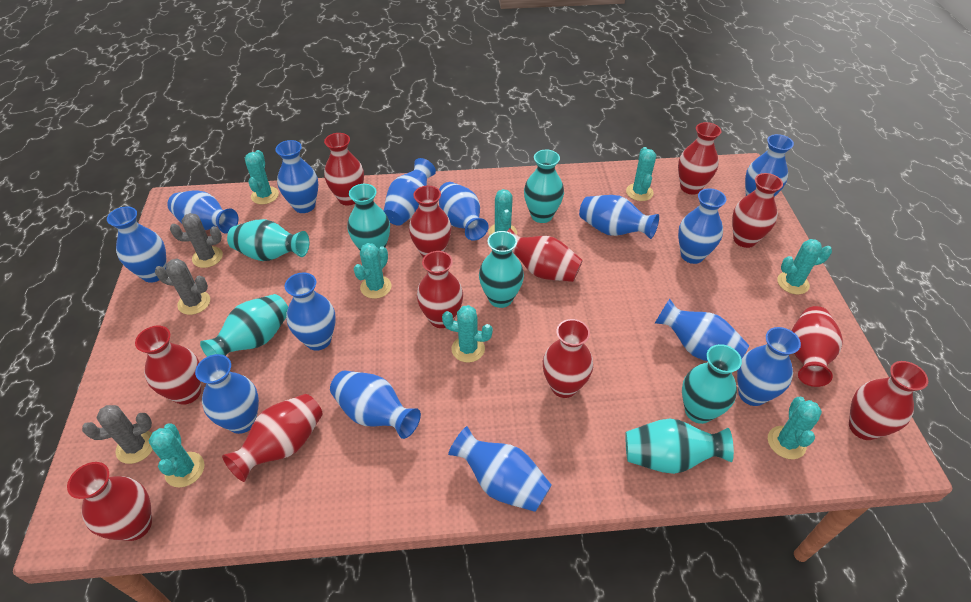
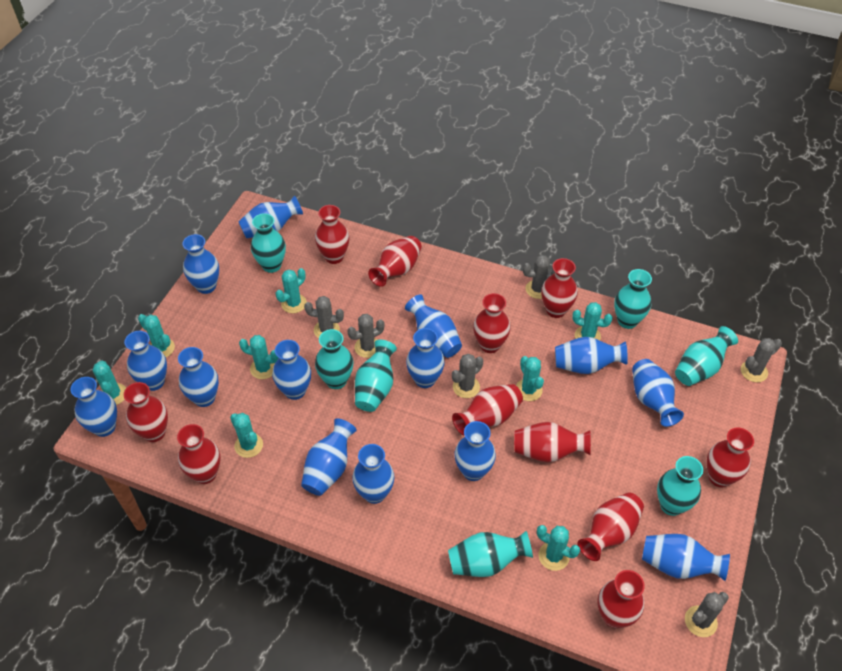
grey cactus: 3 -> 6
red vase: 12 -> 11

